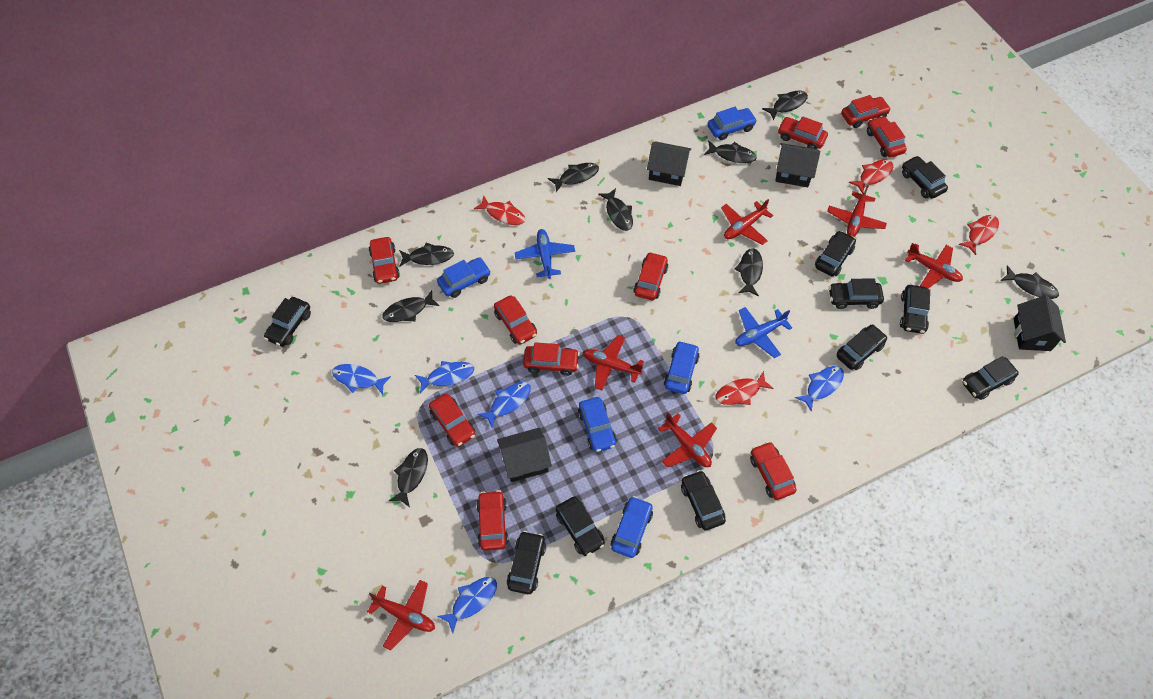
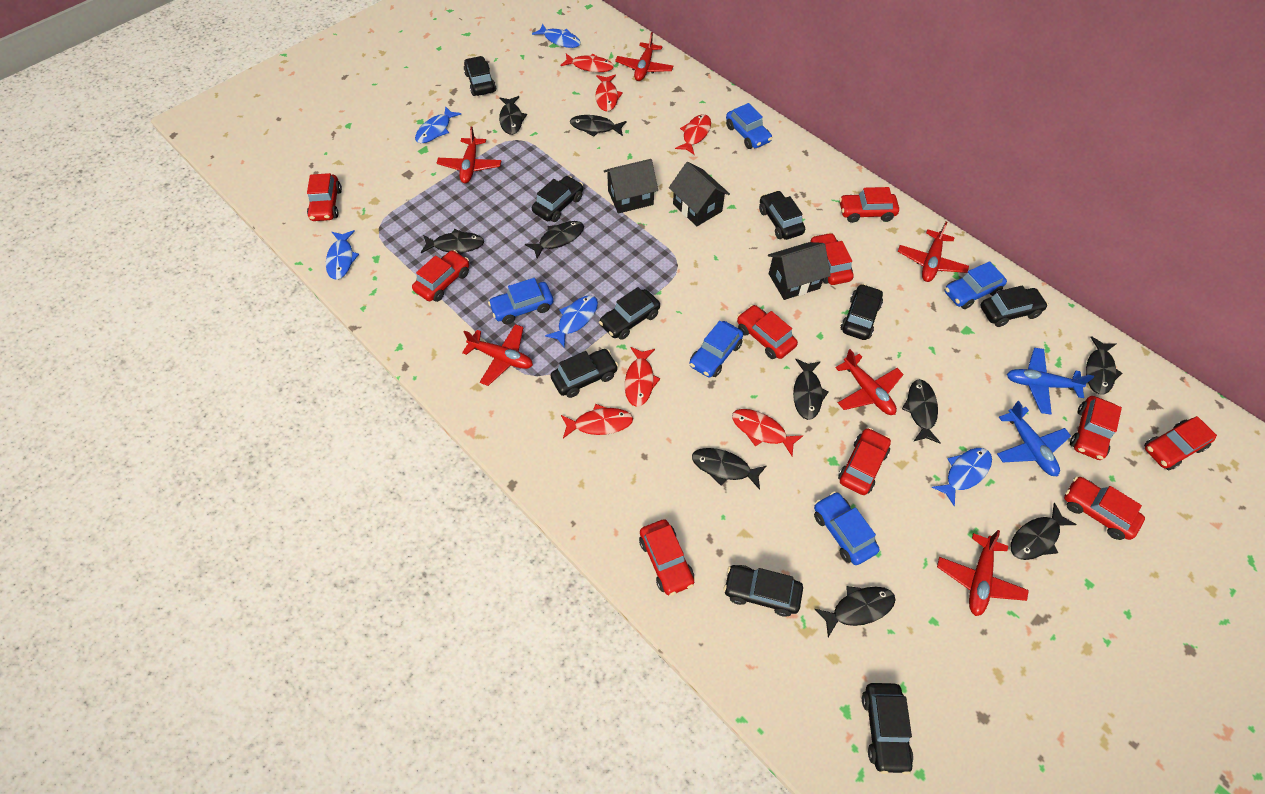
black car: 10 -> 9
black fish: 9 -> 10
black house: 4 -> 3
red fish: 4 -> 6

